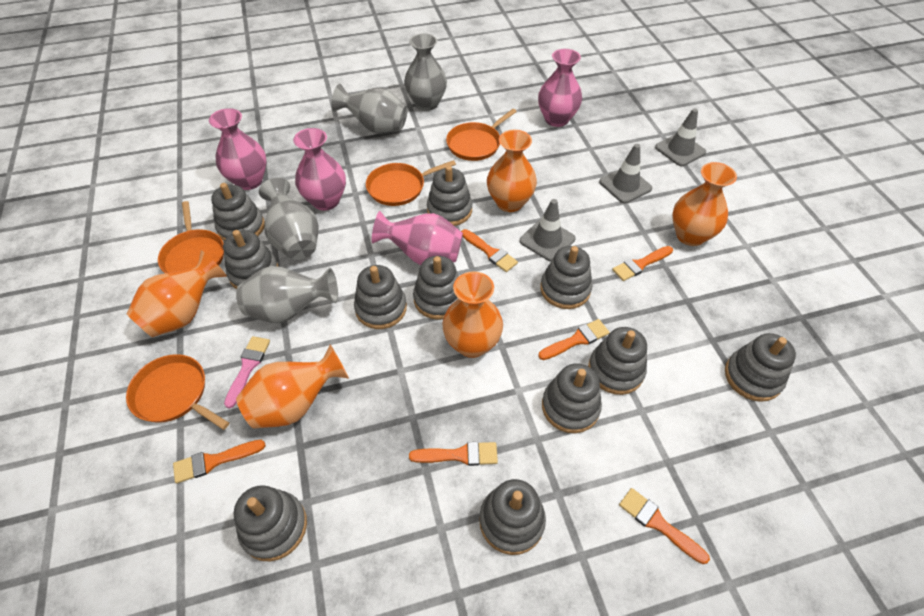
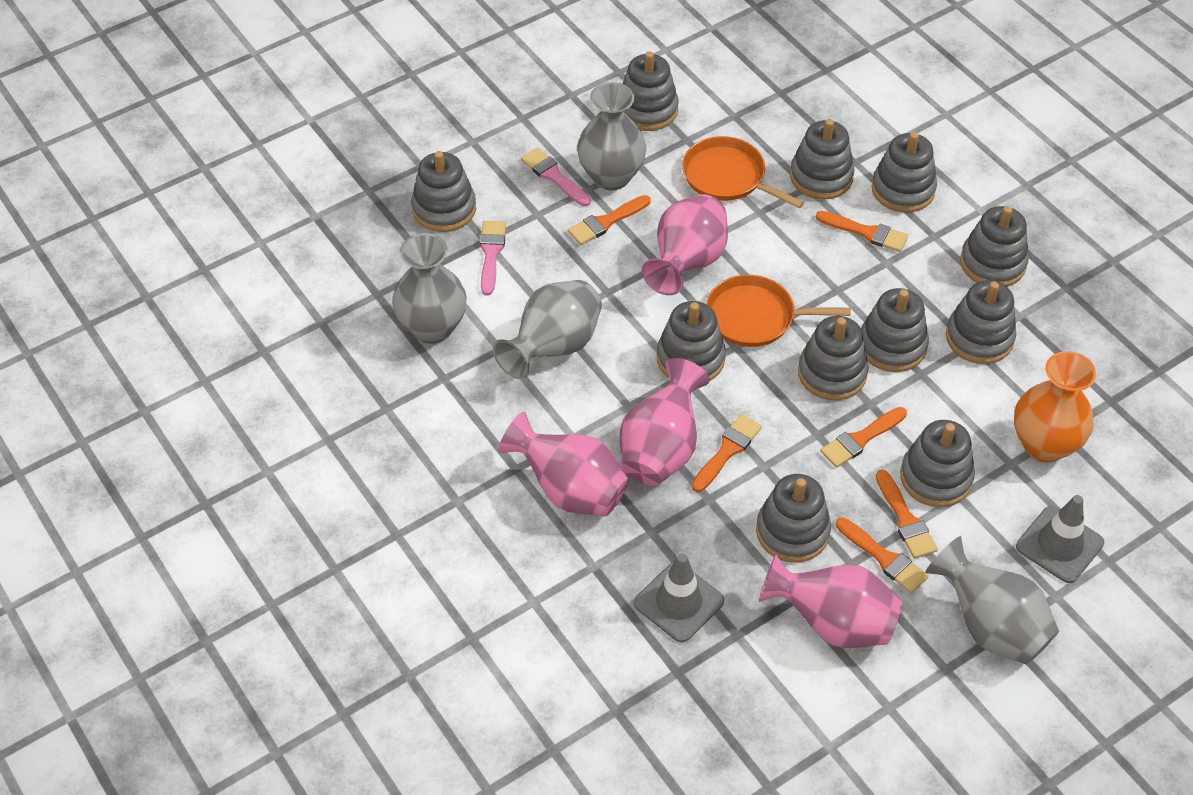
grey traffic cone: 3 -> 2
orange pan: 4 -> 2
orange vase: 5 -> 1
pink brush: 1 -> 2

